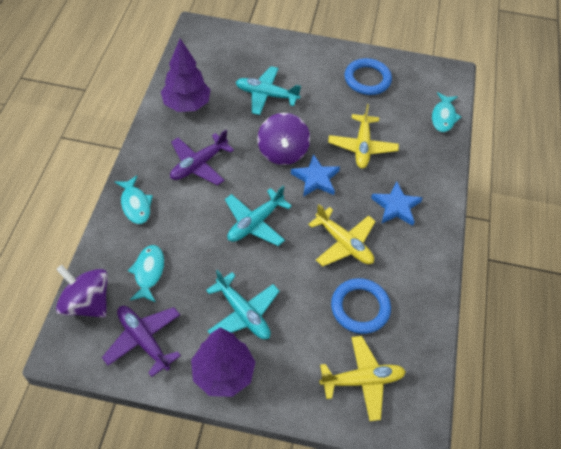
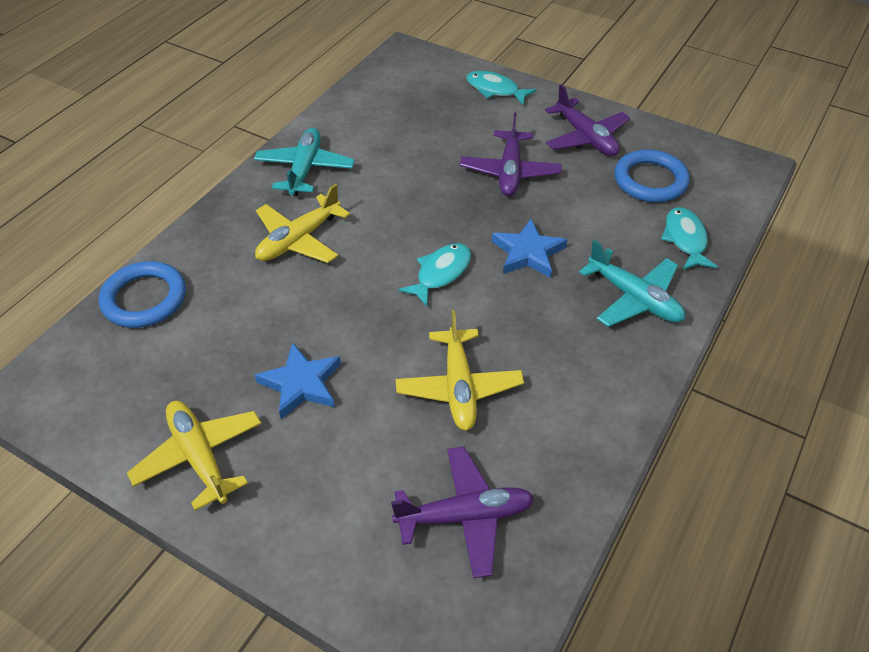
purple plane: 2 -> 3
purple spinning top: 2 -> 0
purple tree: 2 -> 0
turquoise plane: 3 -> 2

